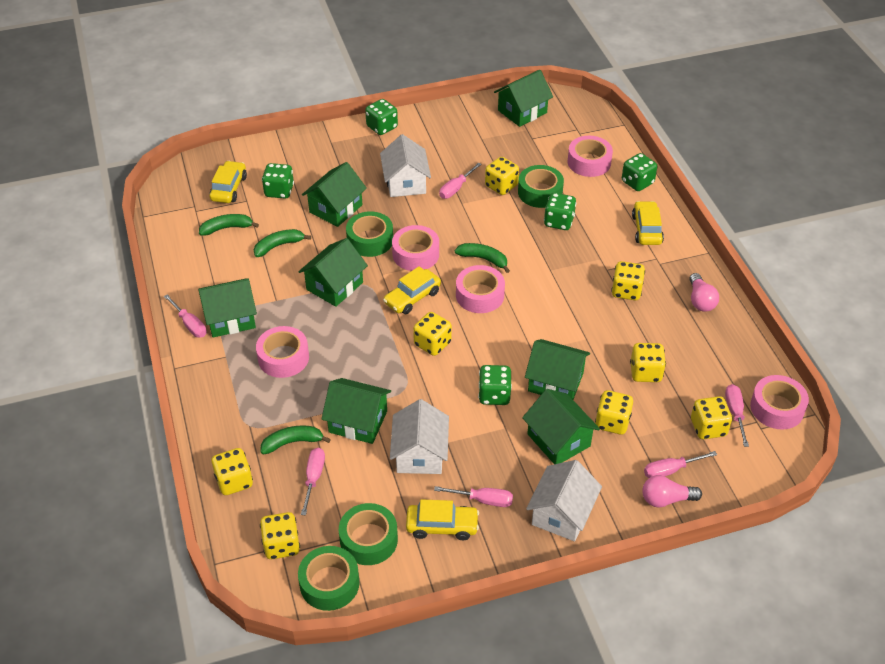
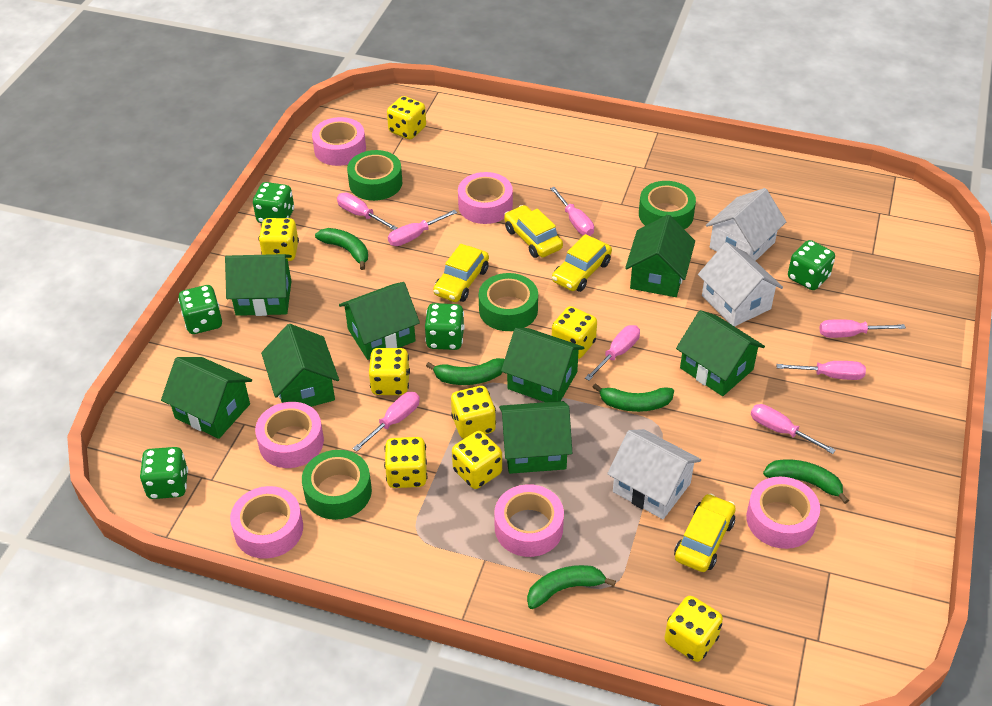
green banana: 4 -> 5
green house: 7 -> 8
pink light bulb: 2 -> 0
pink screwdriver: 6 -> 8
pink tape: 5 -> 6

